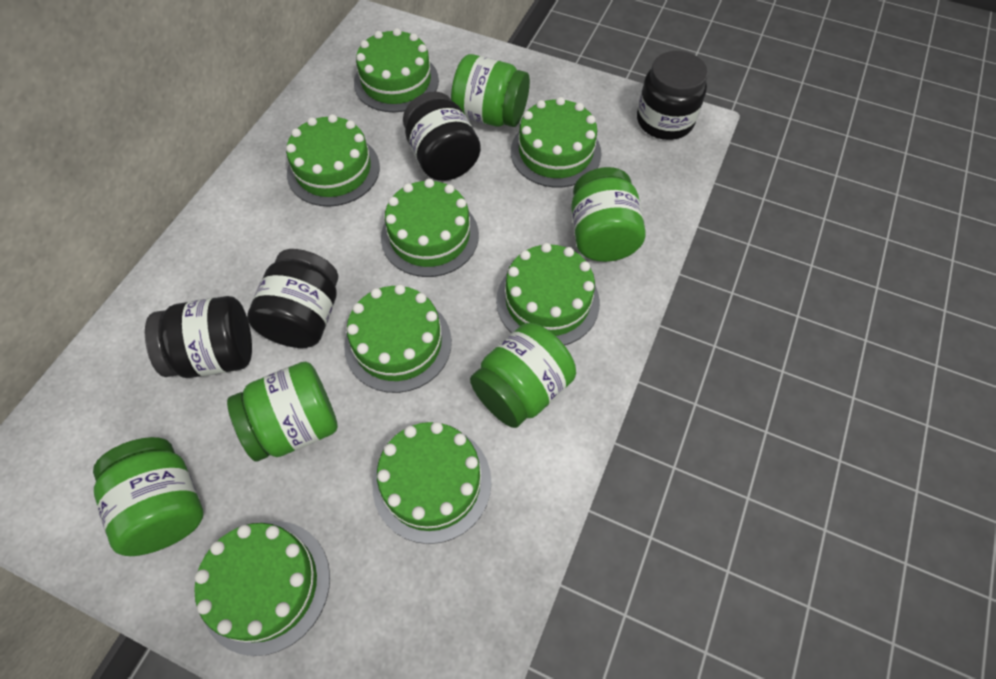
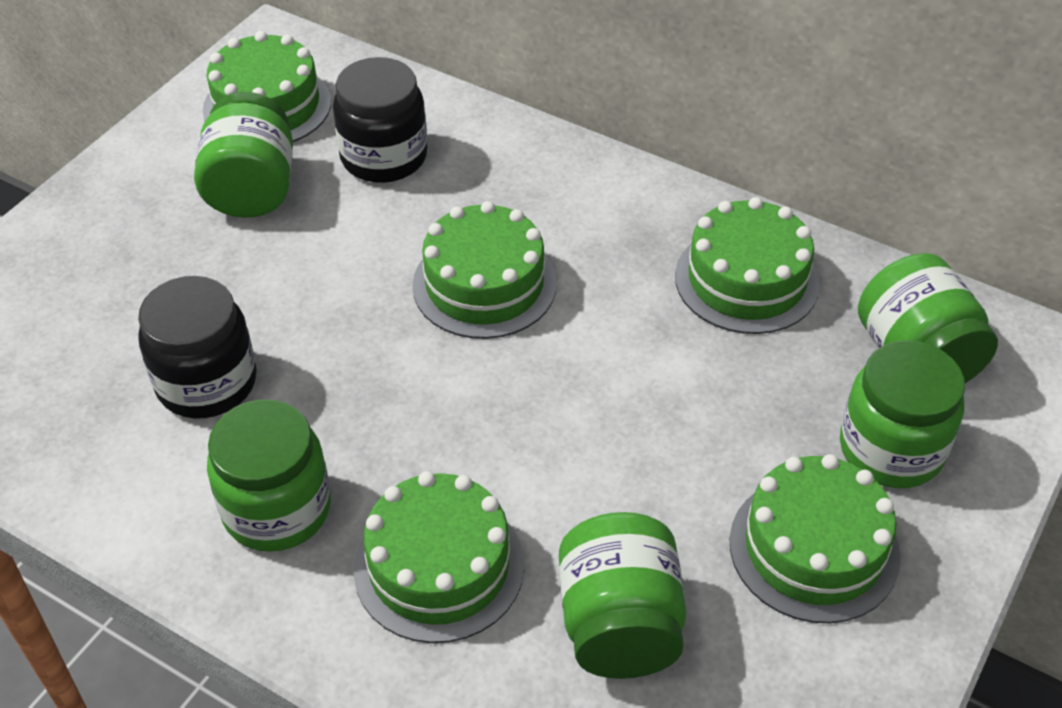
black jar: 4 -> 2
green cake: 8 -> 5

